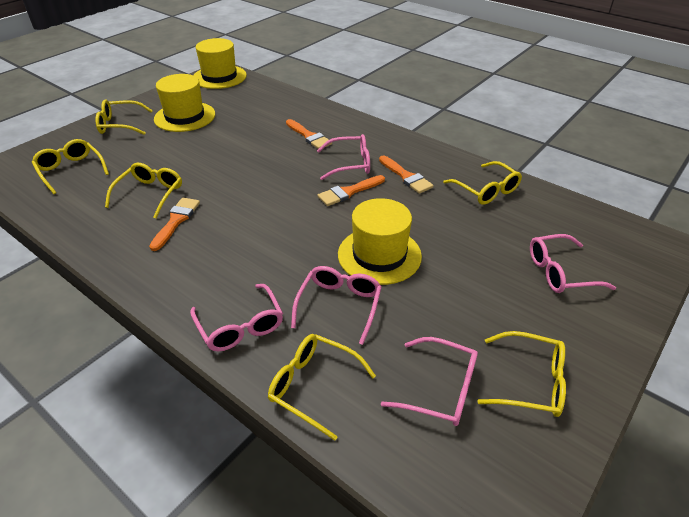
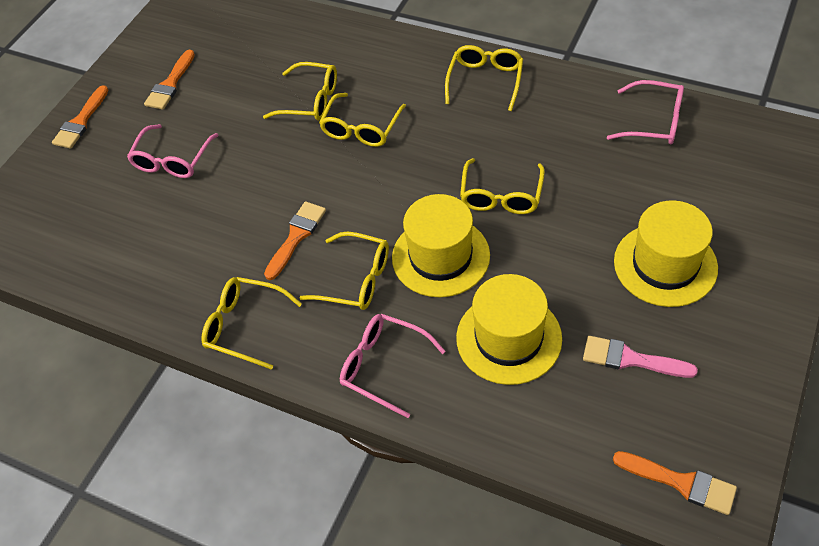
pink brush: 0 -> 1
pink glasses: 5 -> 3

